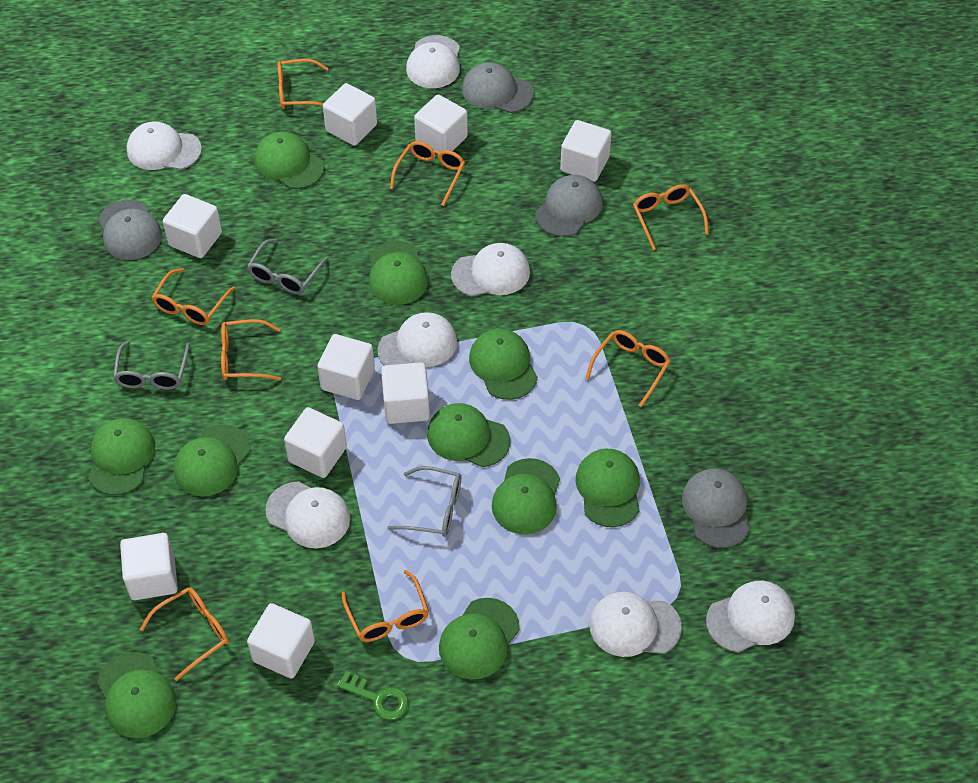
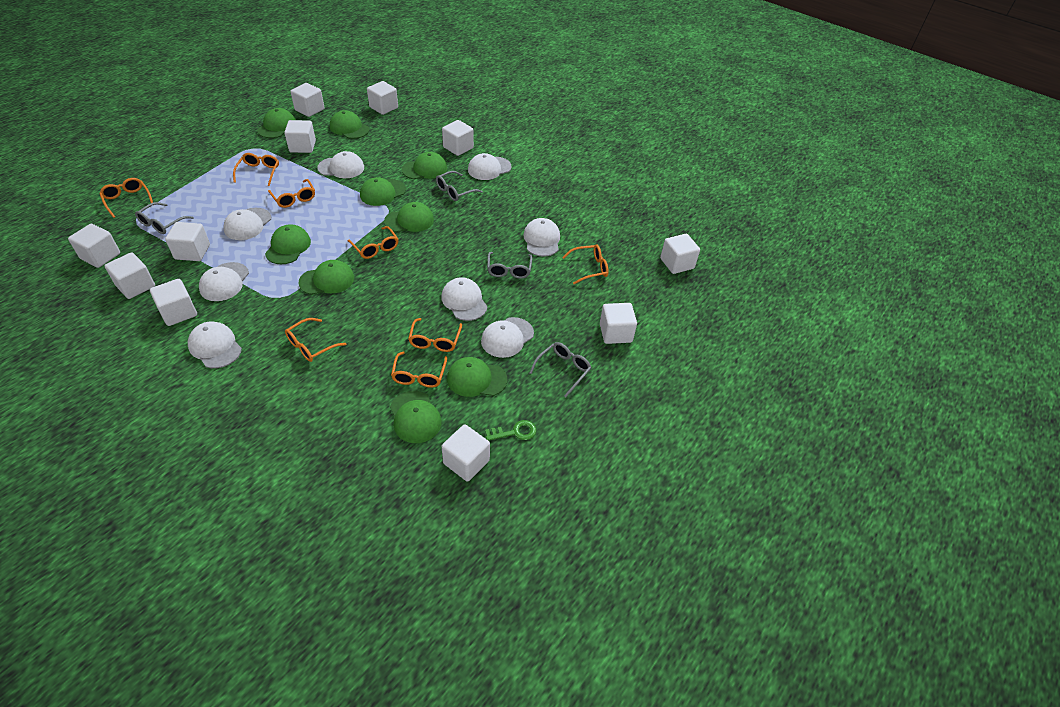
green cap: 10 -> 9
grey cap: 4 -> 0
grey glasses: 3 -> 4
white cap: 7 -> 8
white cube: 9 -> 11

